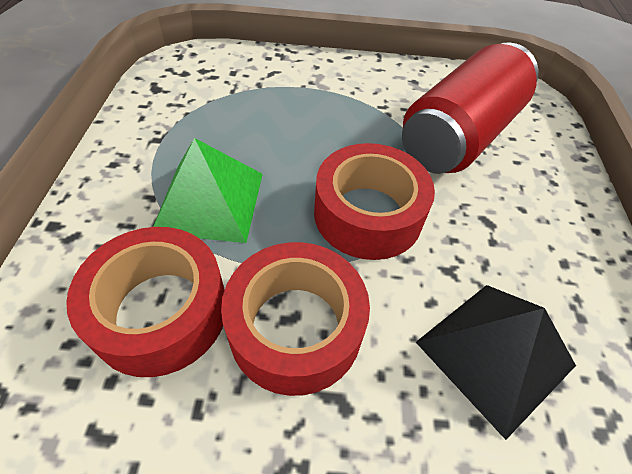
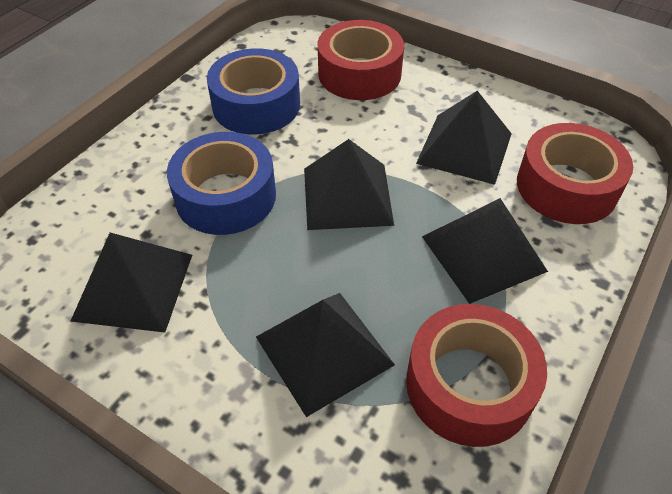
black pyramid: 1 -> 5
blue tape: 0 -> 2
green pyramid: 1 -> 0
red can: 1 -> 0

